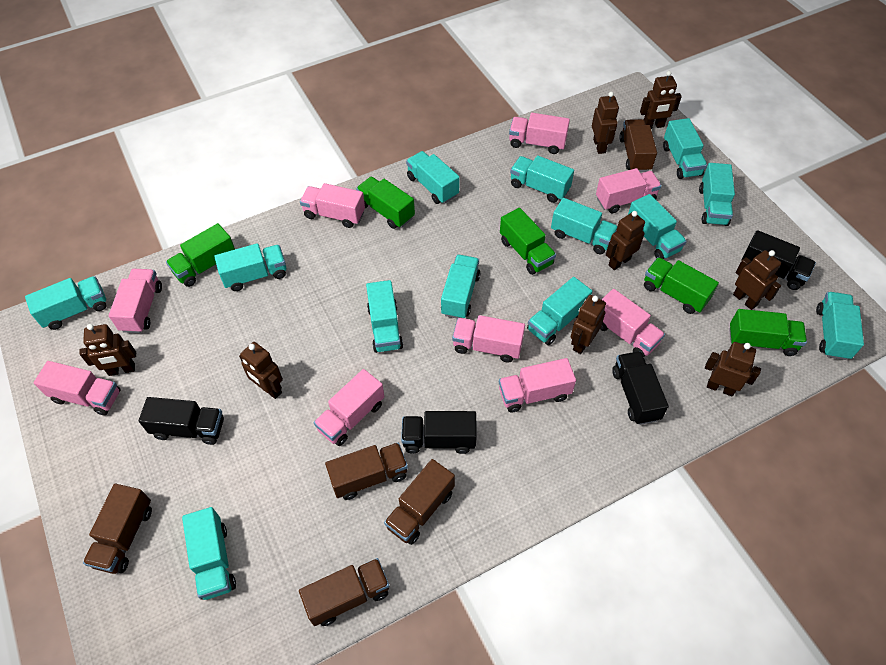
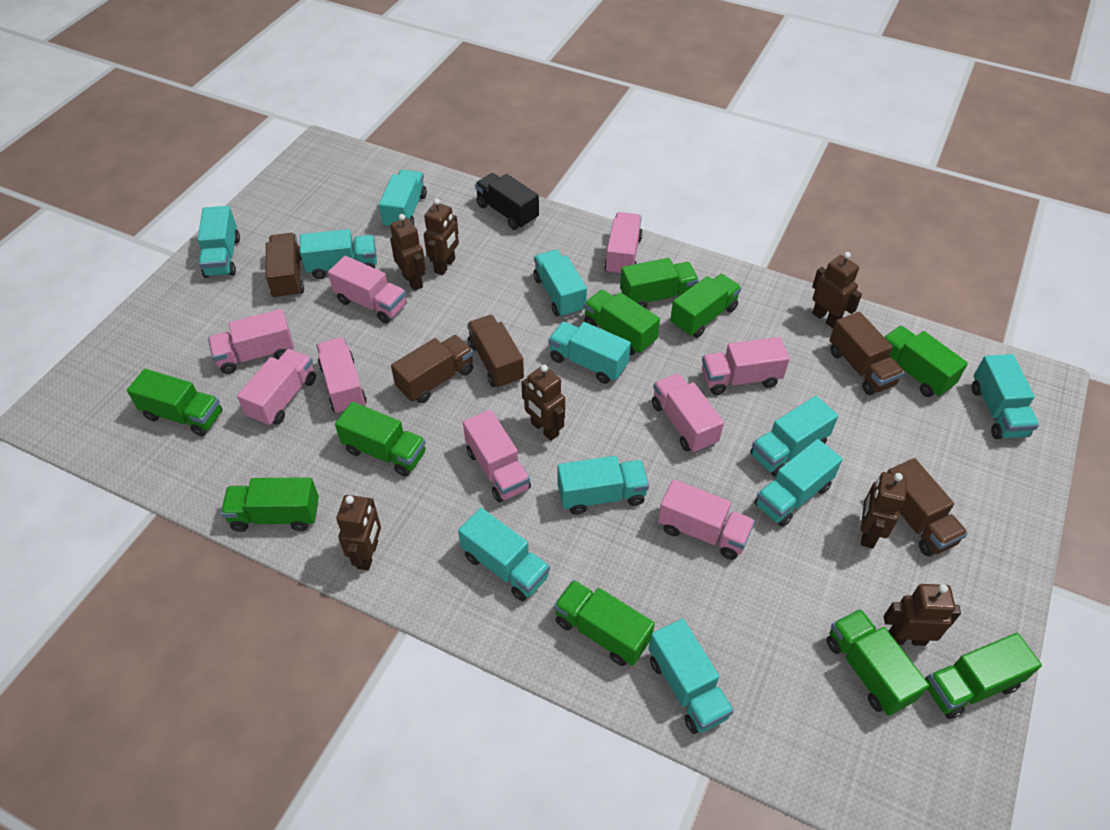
black truck: 4 -> 1
brown robot: 8 -> 7
green truck: 5 -> 10
turquoise truck: 13 -> 11

